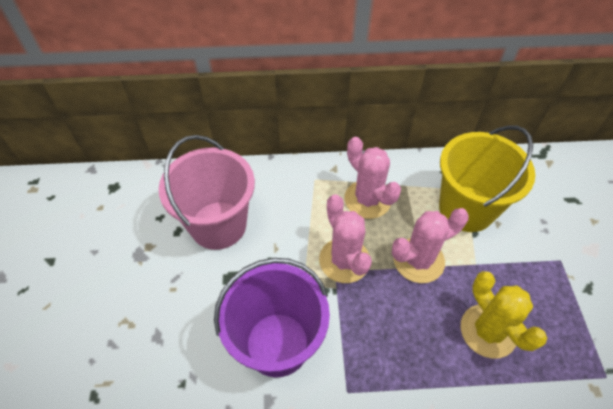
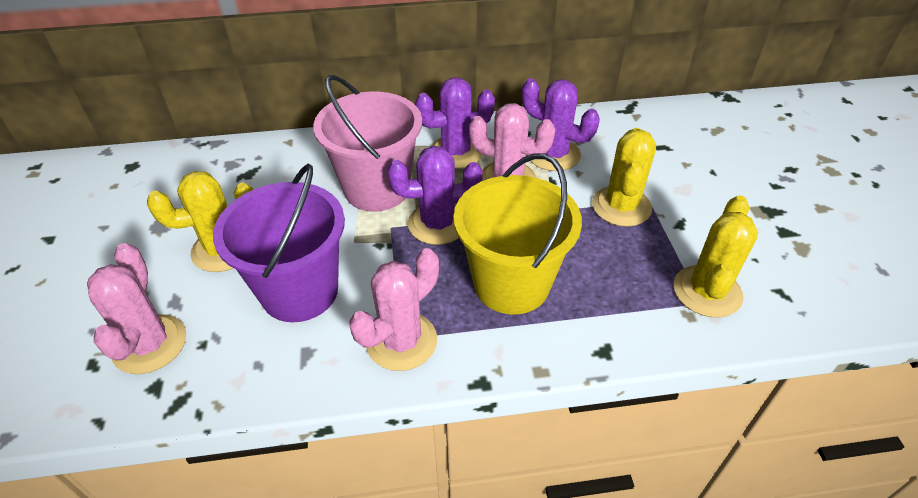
purple cactus: 0 -> 3
yellow cactus: 1 -> 3

